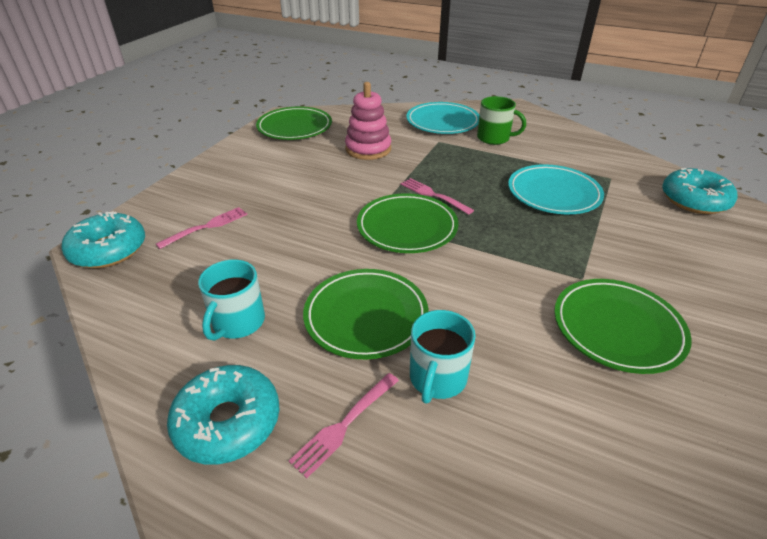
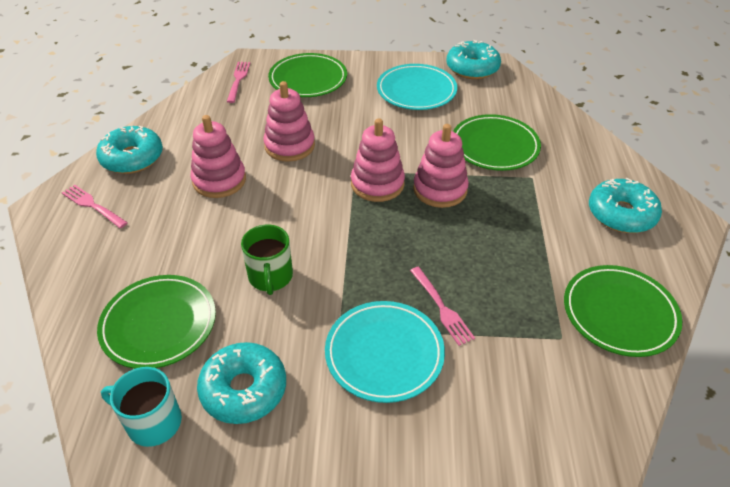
pink stacking toy: 1 -> 4
turquoise donut: 3 -> 4
turquoise mug: 2 -> 1

